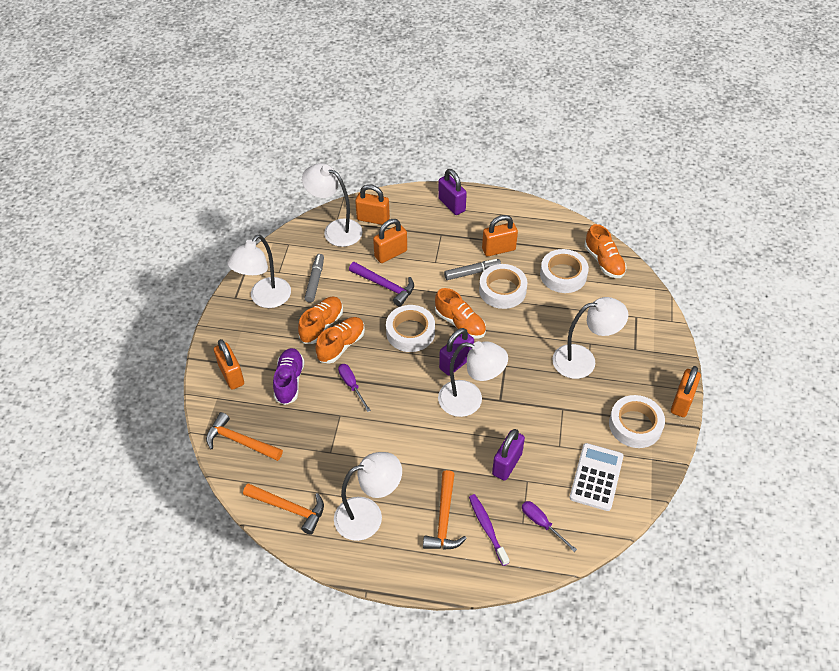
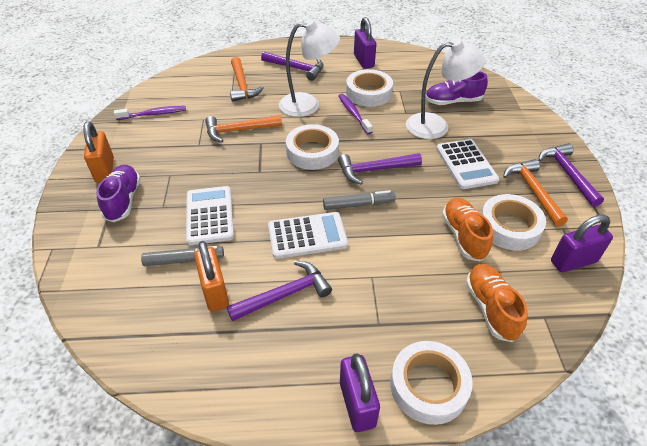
orange padlock: 5 -> 2
orange shoe: 4 -> 2
purple hammer: 1 -> 4
purple screwdriver: 2 -> 0
purple shoe: 1 -> 2
purple toothbrush: 1 -> 2
white calculator: 1 -> 3
white lamp: 5 -> 2

